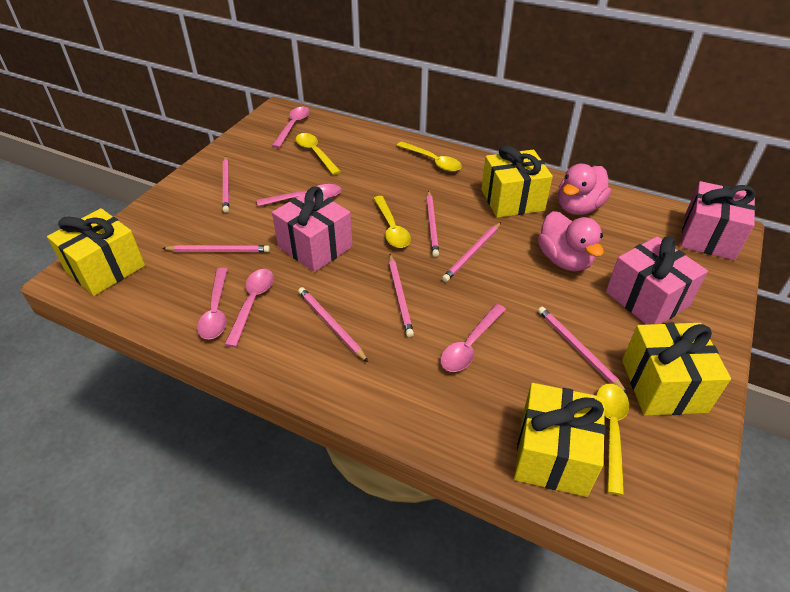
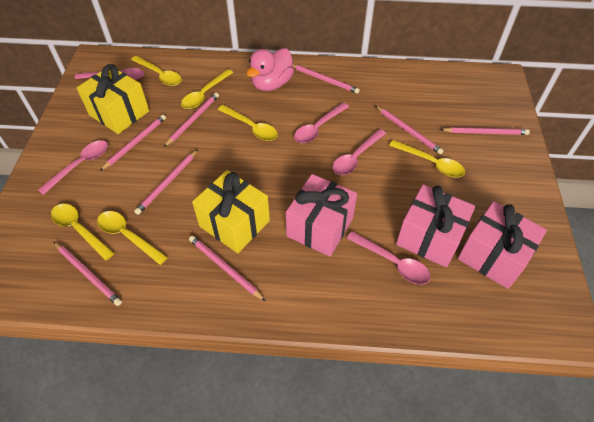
pink duck: 2 -> 1
pink pencil: 7 -> 8
yellow gift: 4 -> 2
yellow spoon: 4 -> 6

